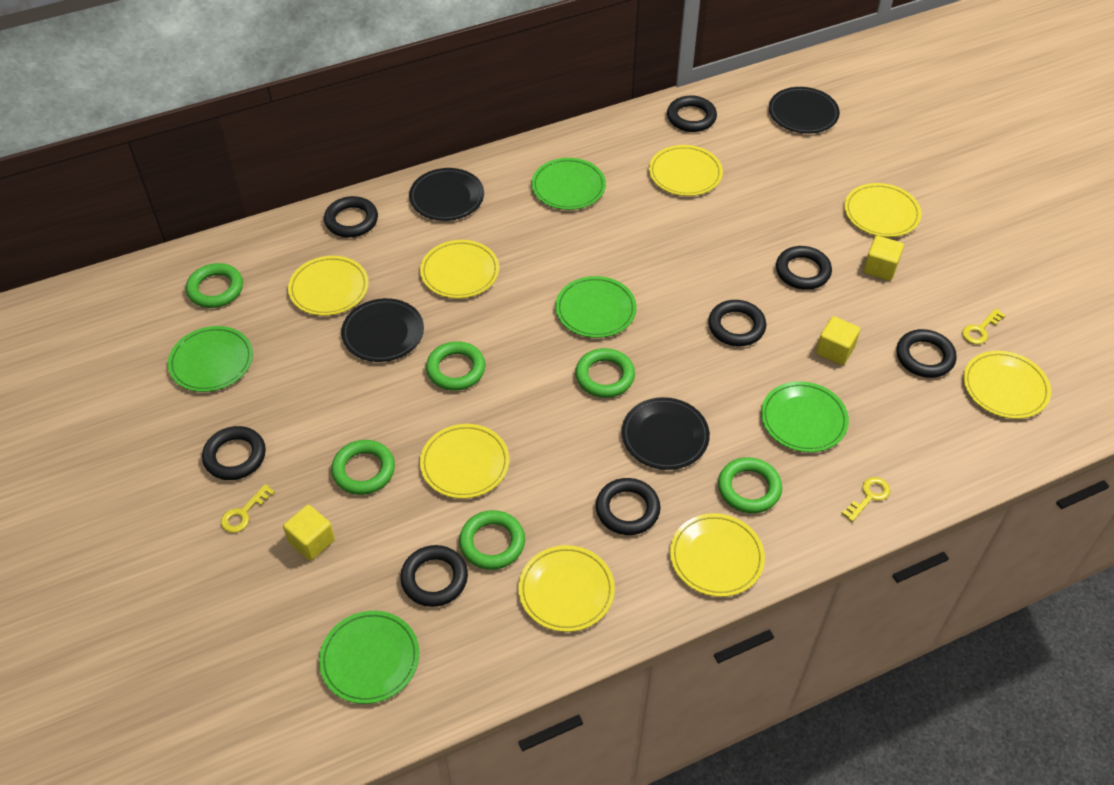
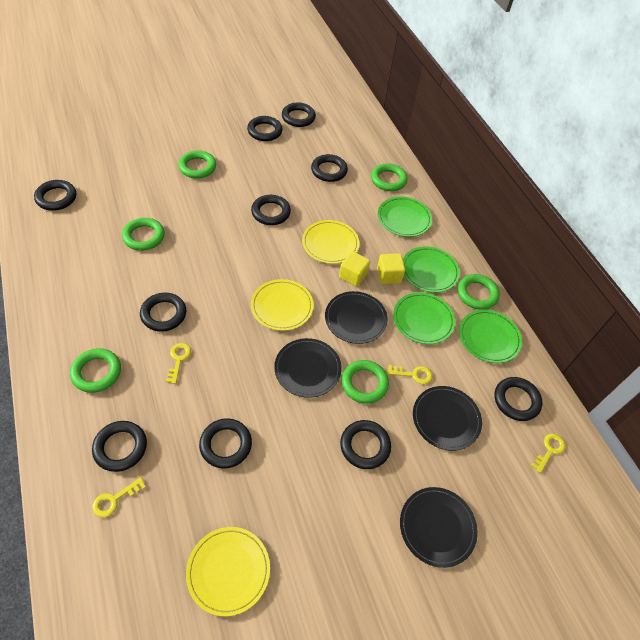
black ring: 8 -> 10
green plate: 5 -> 4
yellow cube: 3 -> 2
yellow key: 3 -> 4
yellow plate: 8 -> 3

